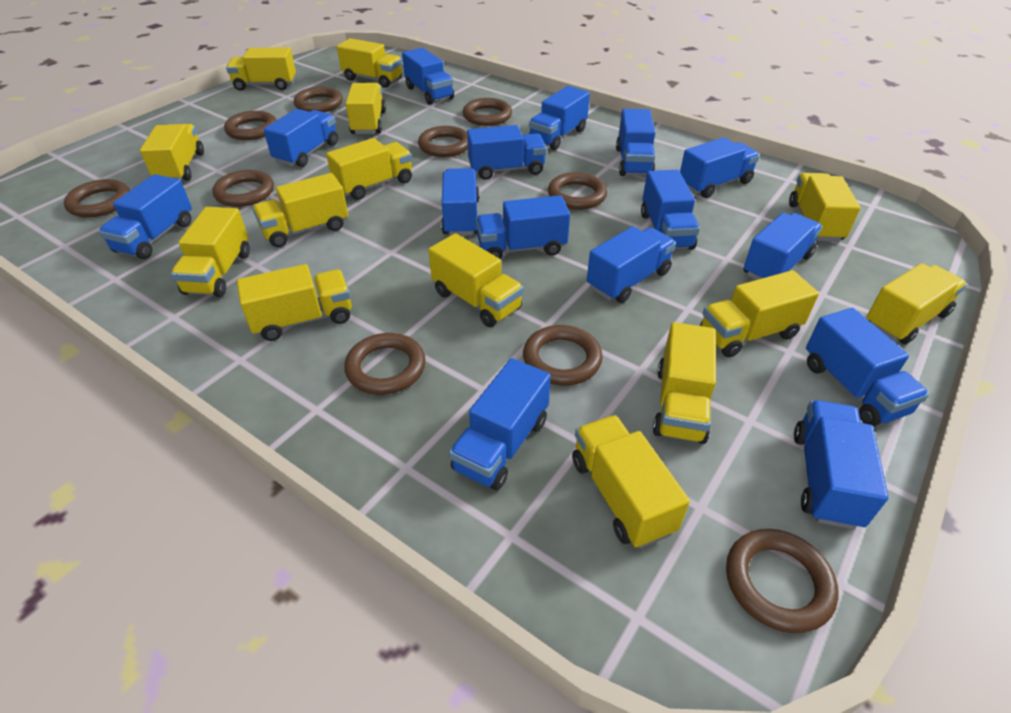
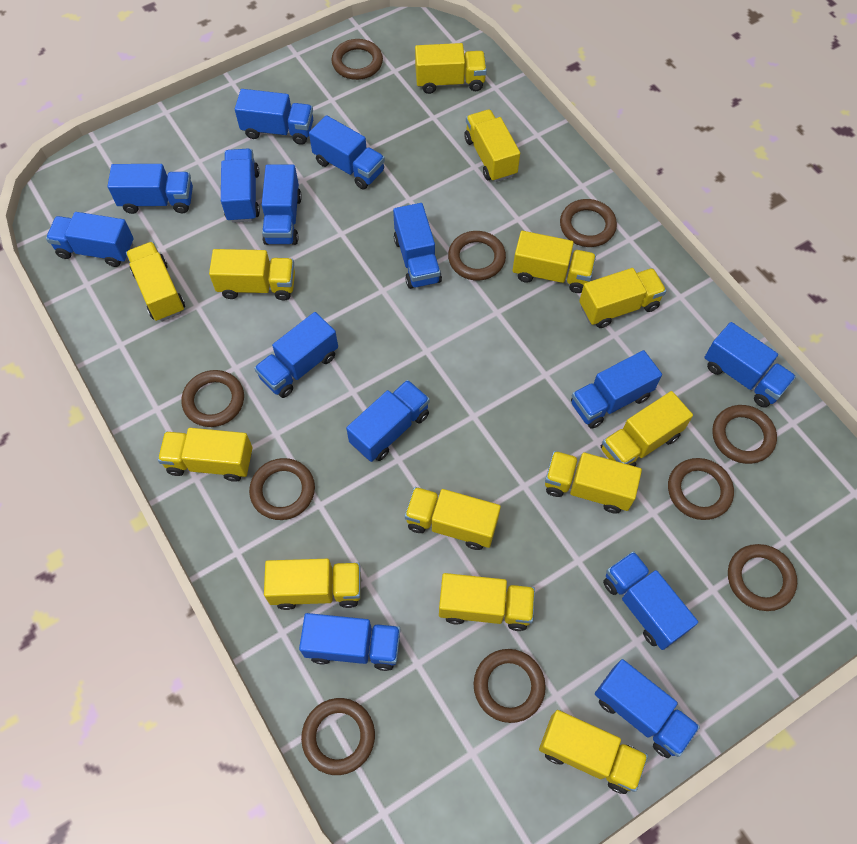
blue truck: 15 -> 14
yellow truck: 14 -> 13

